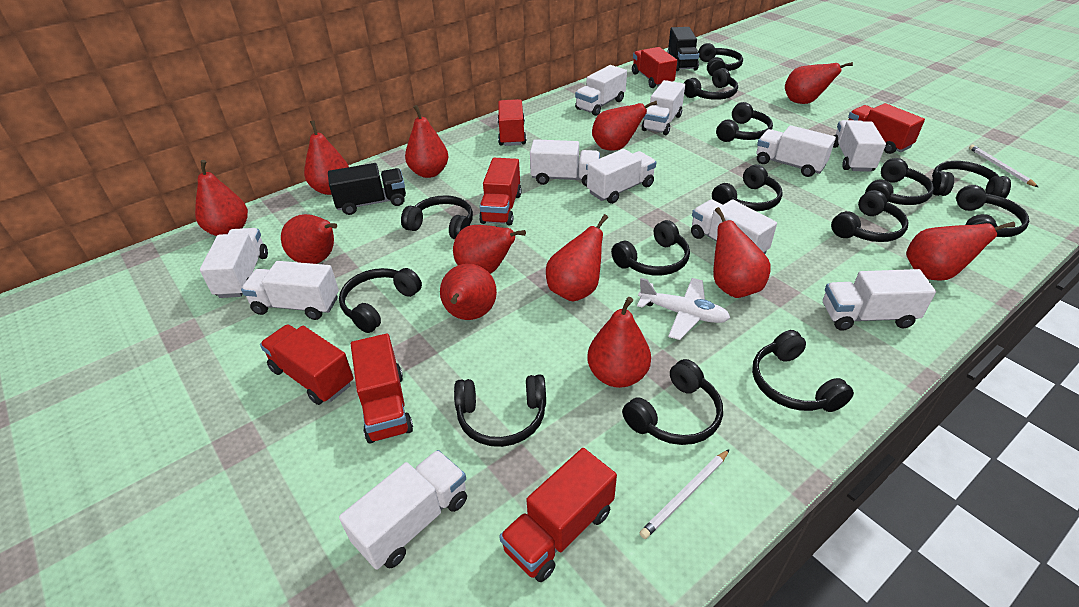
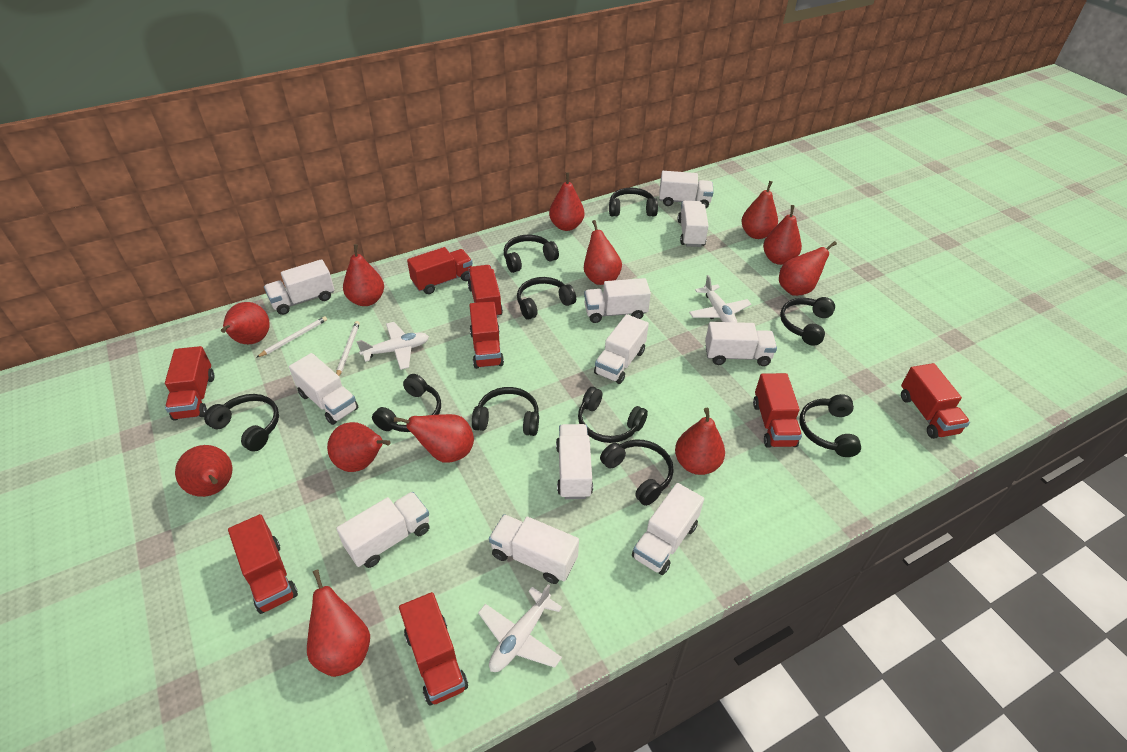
black headphones: 14 -> 10
black truck: 2 -> 0
red truck: 7 -> 8
white plane: 1 -> 3

